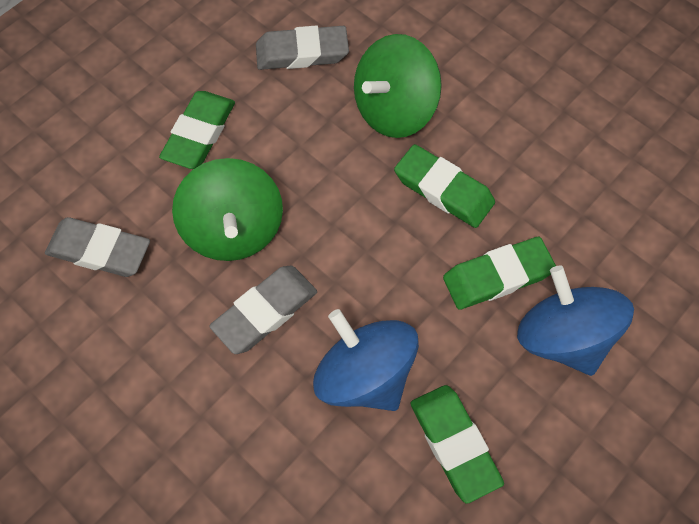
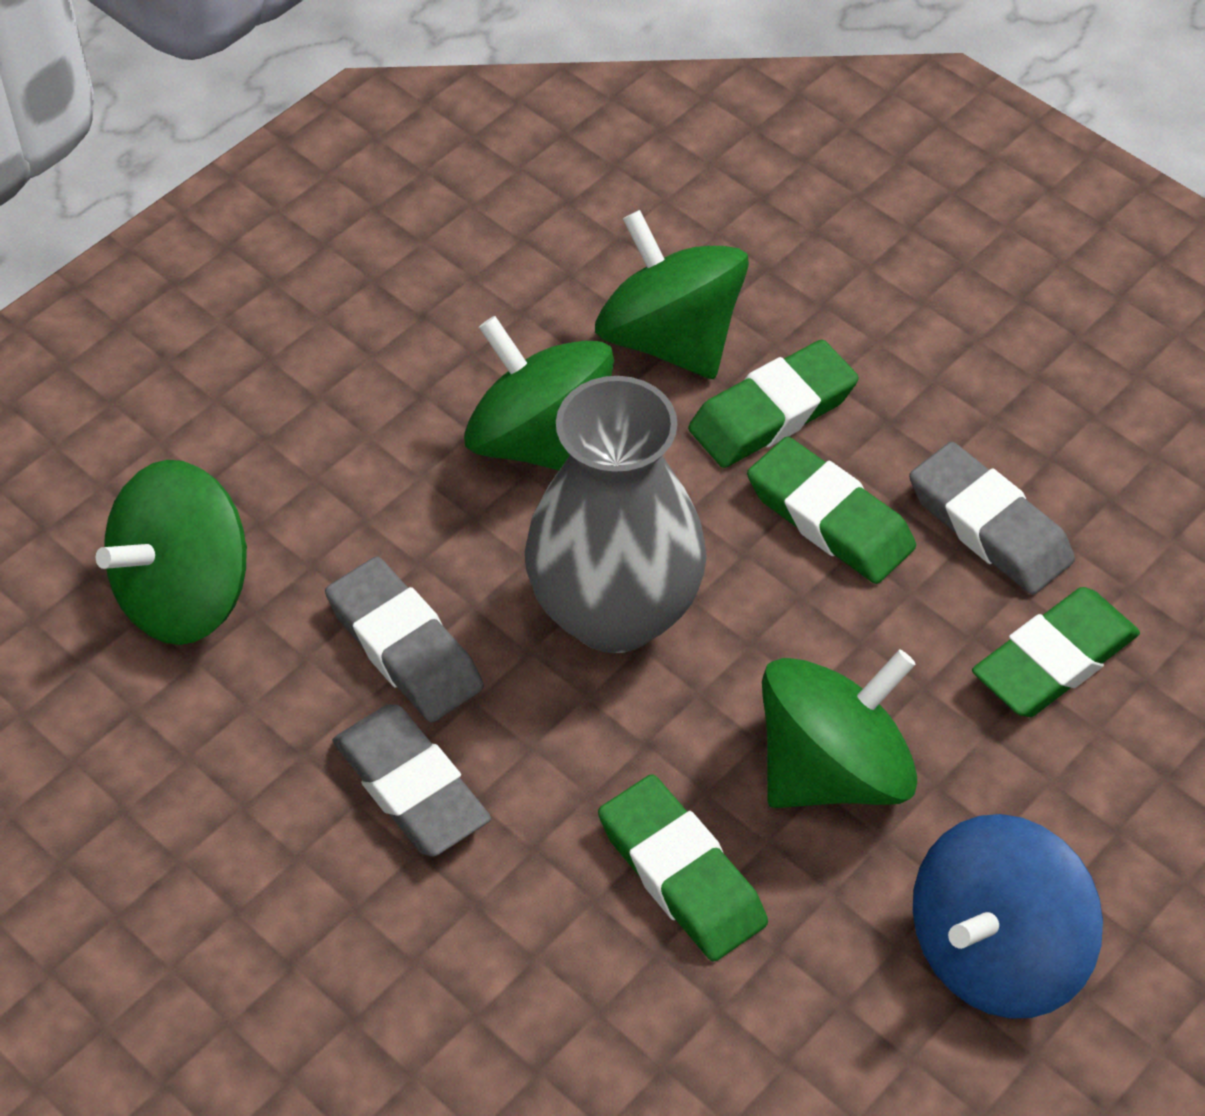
blue spinning top: 2 -> 1
green spinning top: 2 -> 4
grey vase: 0 -> 1

